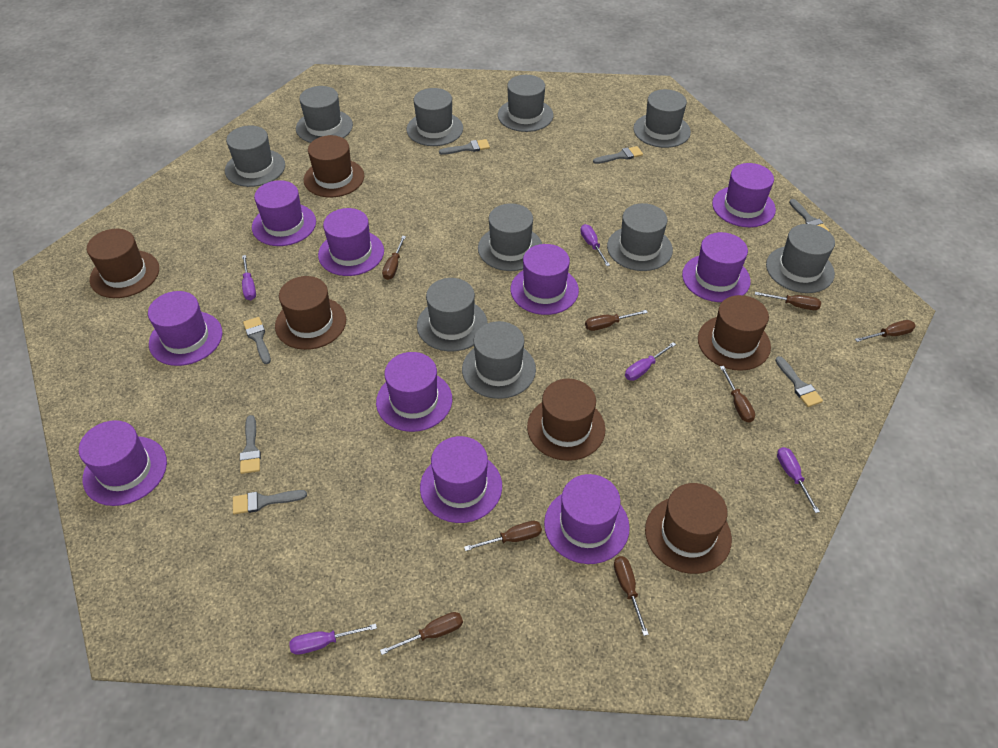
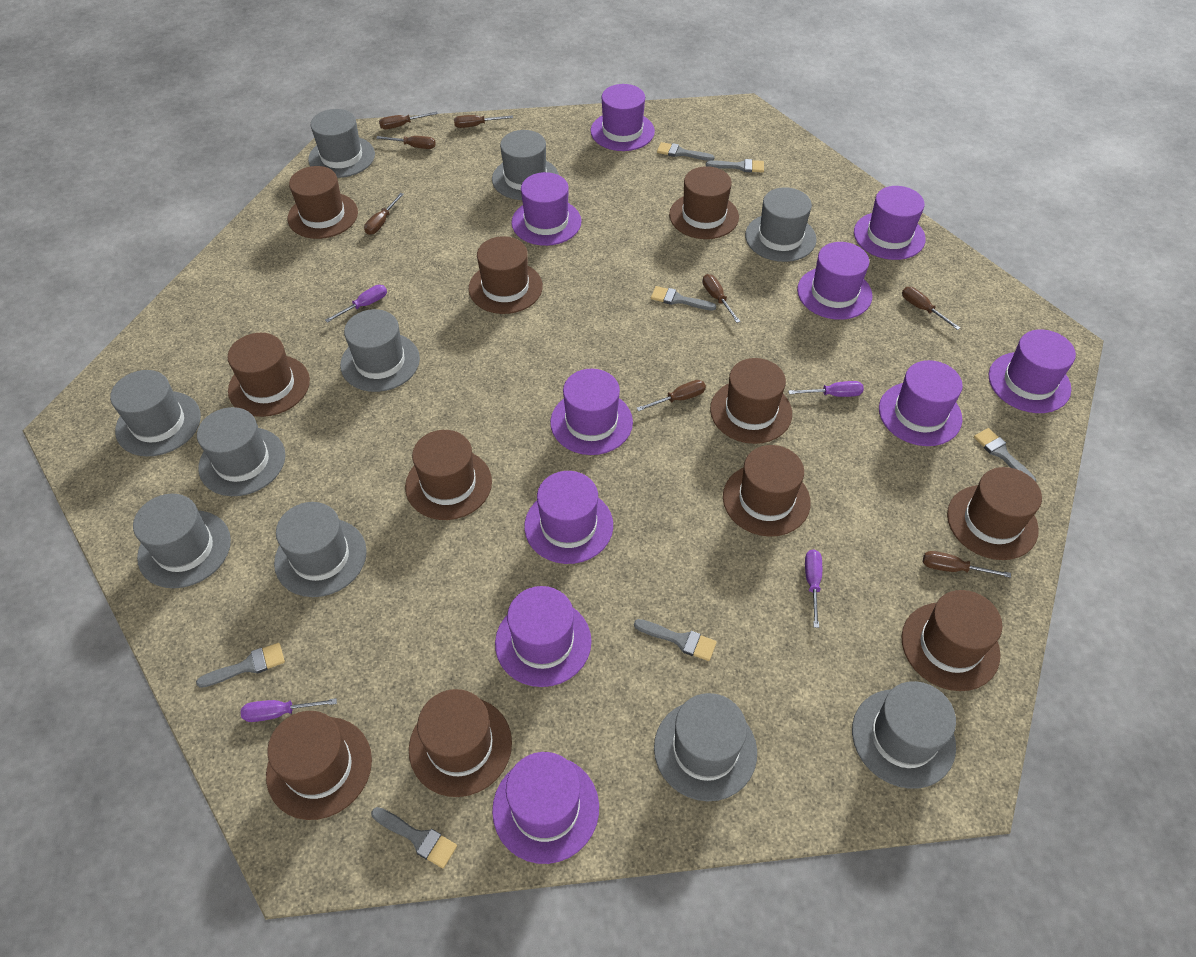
brown hat: 6 -> 11
purple screwdriver: 5 -> 4

